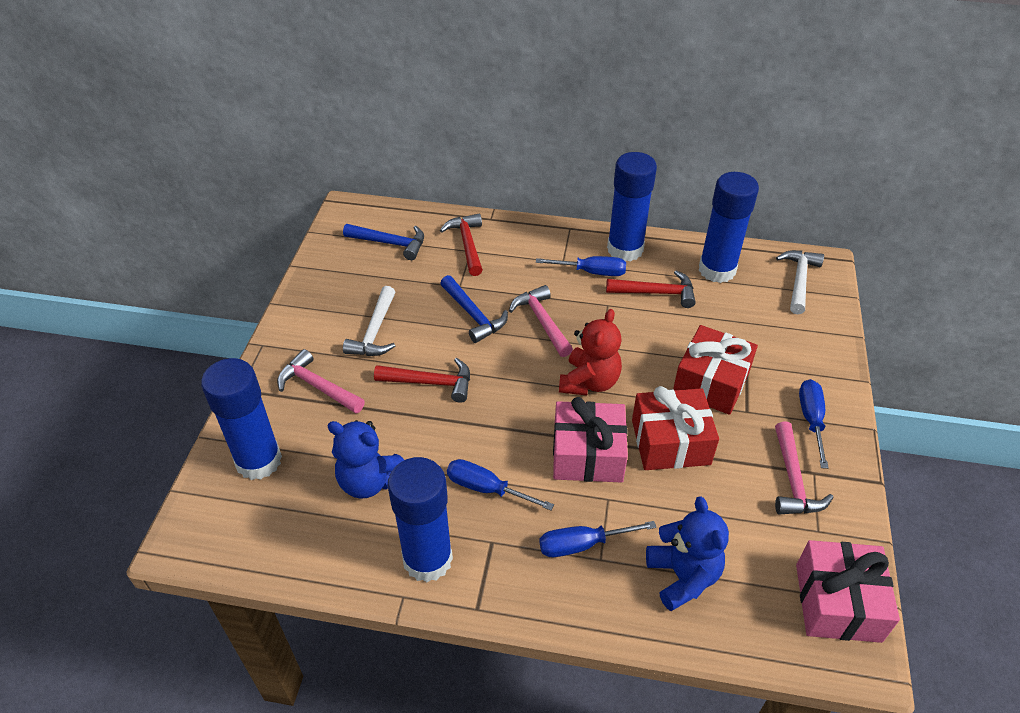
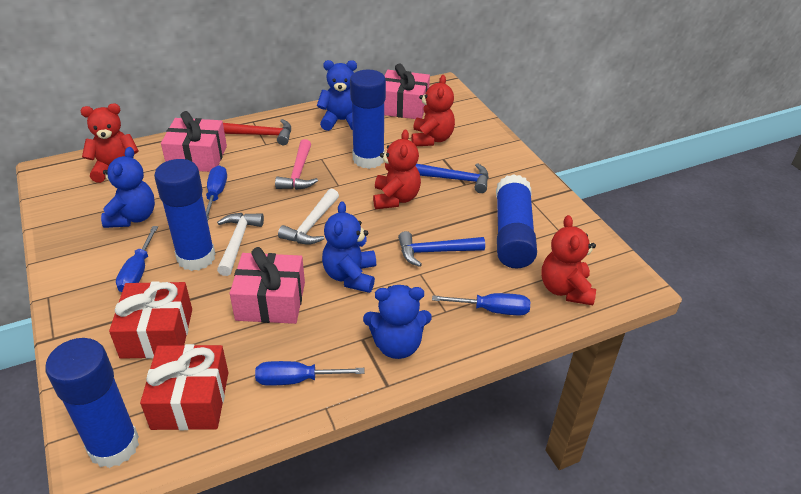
blue teddy bear: 2 -> 4
pink gift: 2 -> 3
pink hammer: 3 -> 1
red hammer: 3 -> 1
red teddy bear: 1 -> 4

